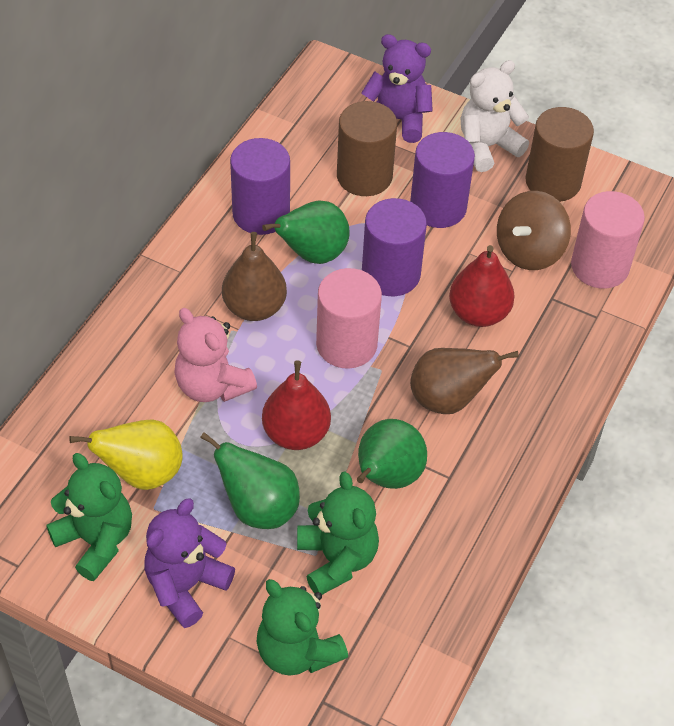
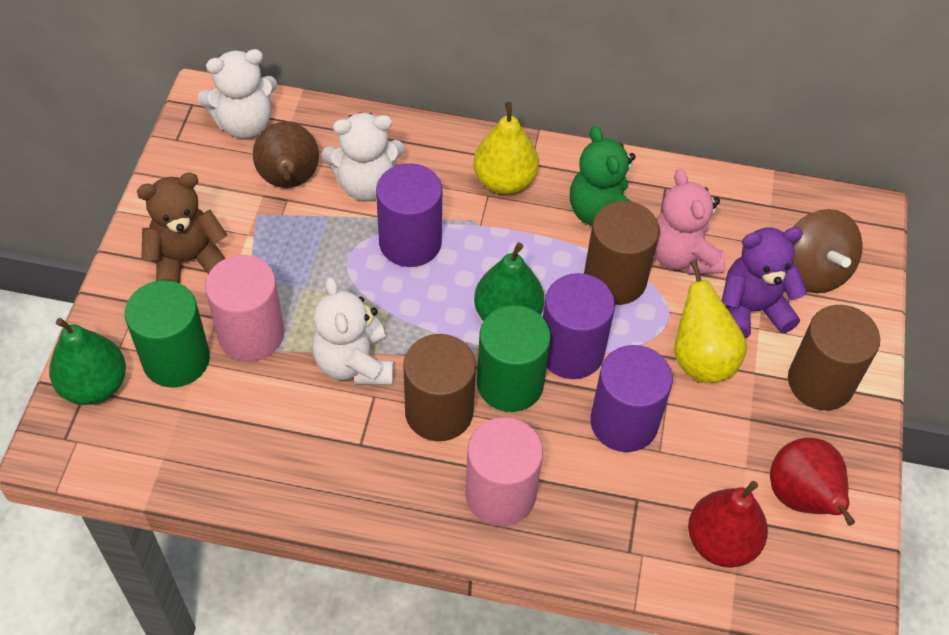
brown cylinder: 2 -> 3
brown pear: 2 -> 1
brown teddy bear: 0 -> 1
green cylinder: 0 -> 2
green pear: 3 -> 2
green teddy bear: 3 -> 1
purple teddy bear: 2 -> 1
white teddy bear: 1 -> 3
yellow pear: 1 -> 2

